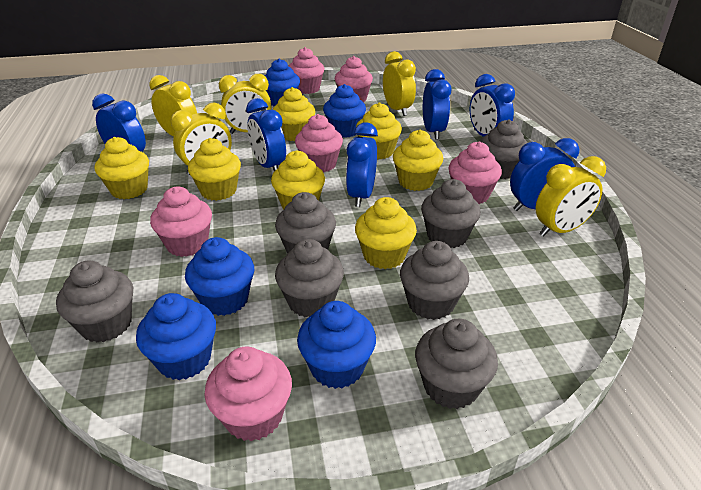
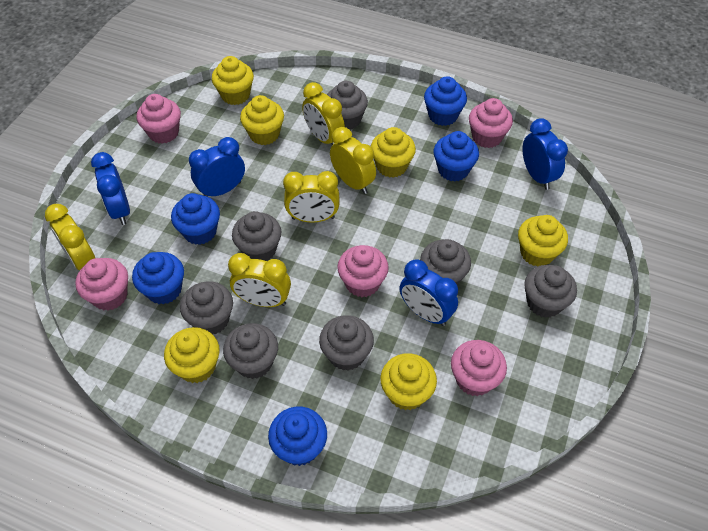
blue clock: 6 -> 4
pink cupcake: 6 -> 5
yellow cupcake: 7 -> 6

